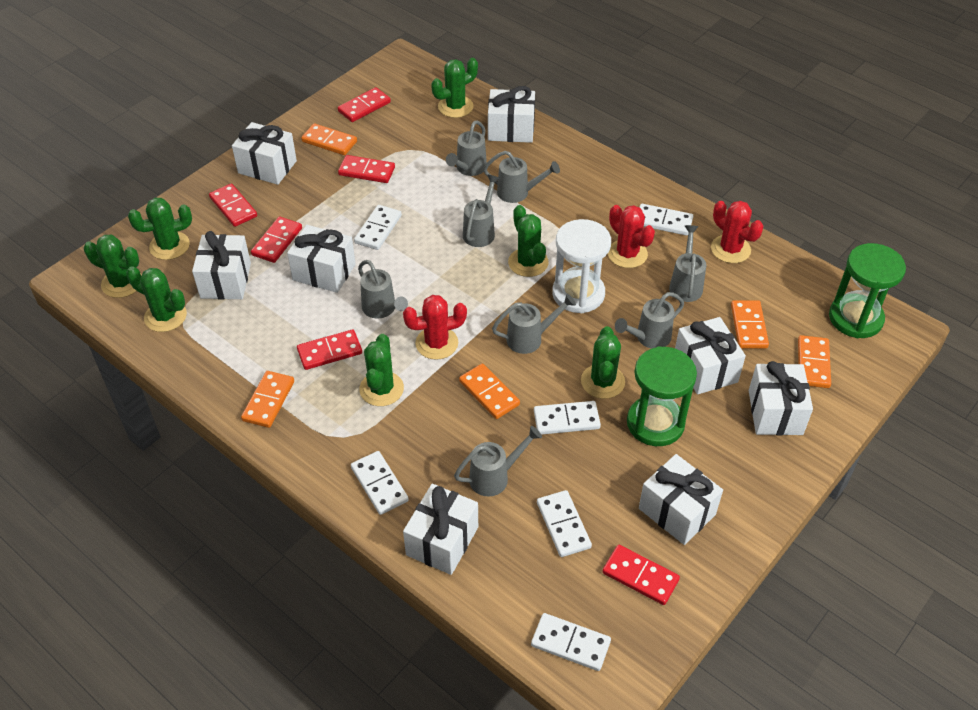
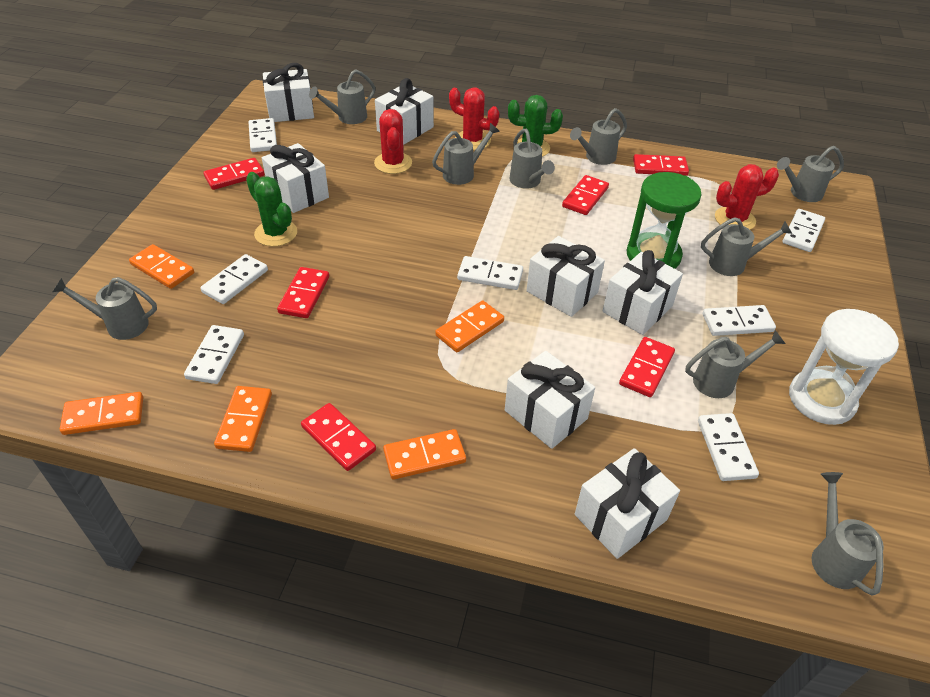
green cactus: 7 -> 2
green hourglass: 2 -> 1
grey watering can: 8 -> 9
white domino: 6 -> 7
white gift: 8 -> 7

